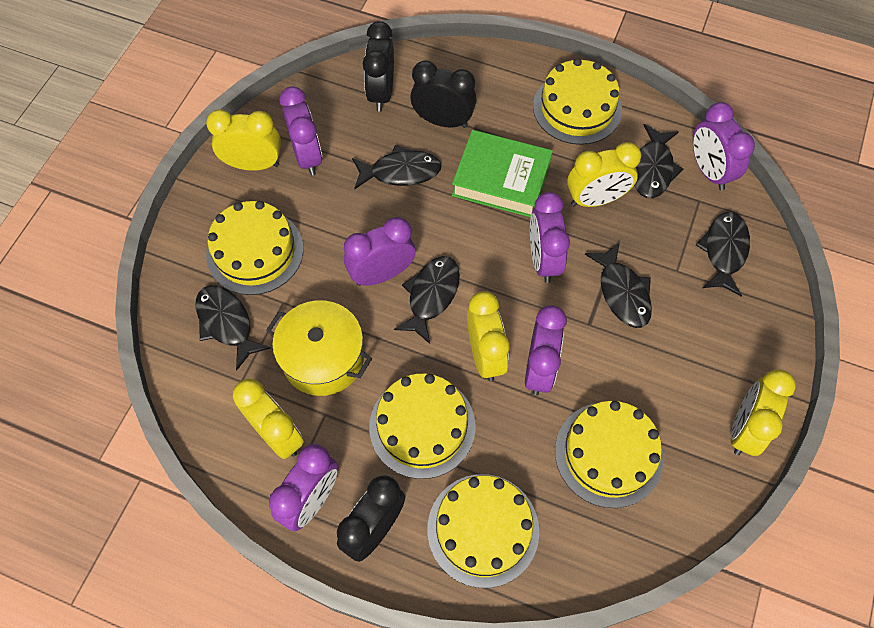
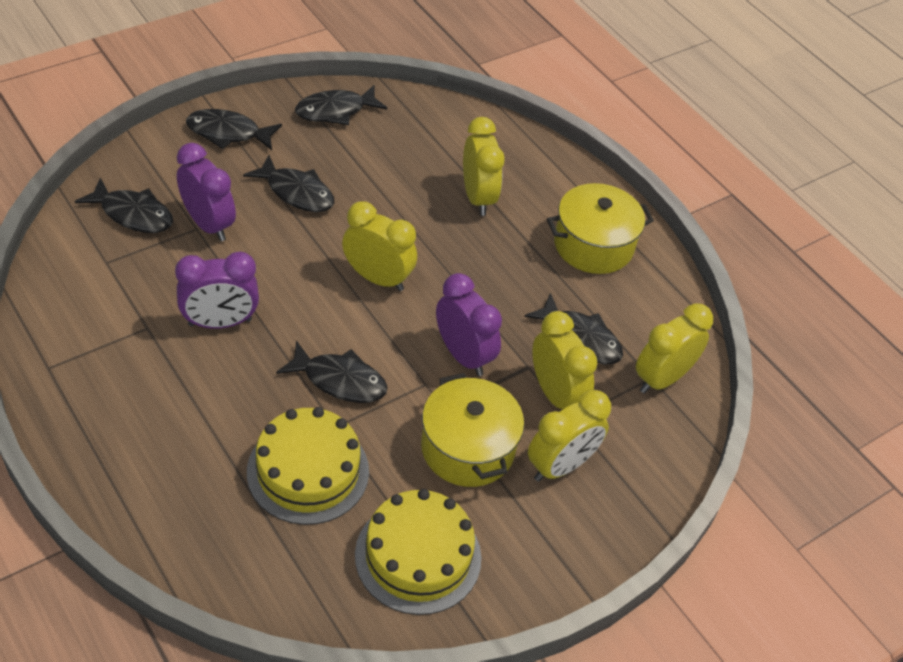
black clock: 3 -> 0
green book: 1 -> 0
purple clock: 6 -> 3
yellow cake: 5 -> 2
yellow pot: 1 -> 2

